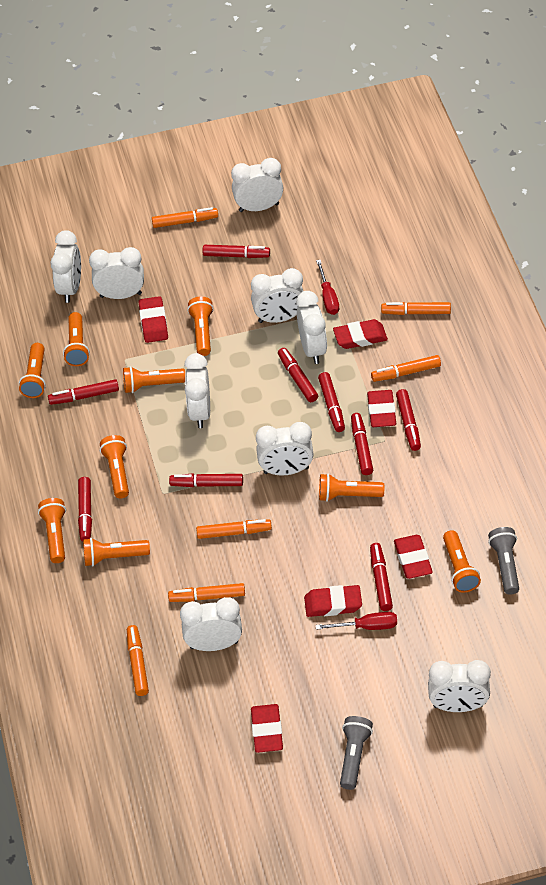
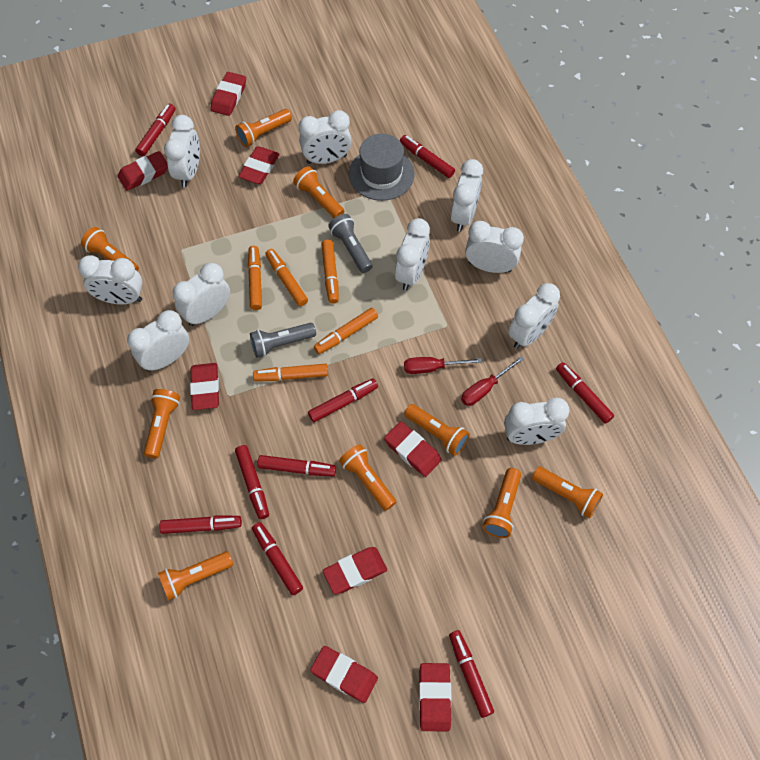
grey hat: 0 -> 1
orange marker: 6 -> 5
red eraser: 6 -> 8
white clock: 9 -> 10

